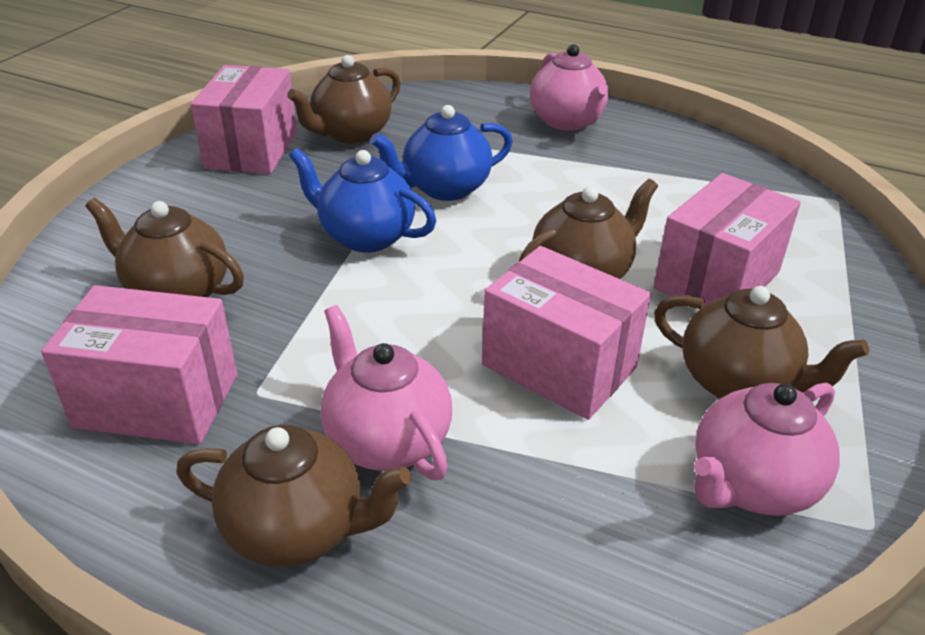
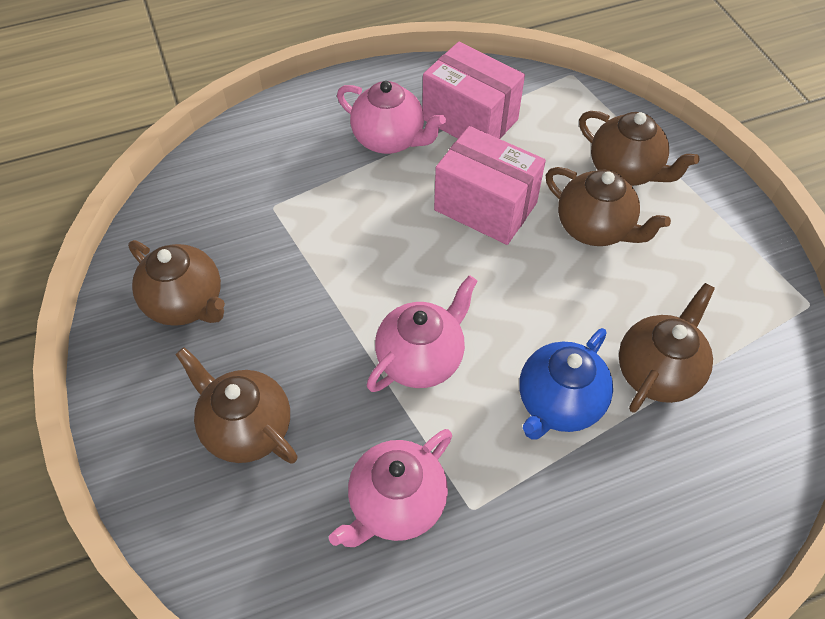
blue teapot: 2 -> 1
pink box: 4 -> 2

